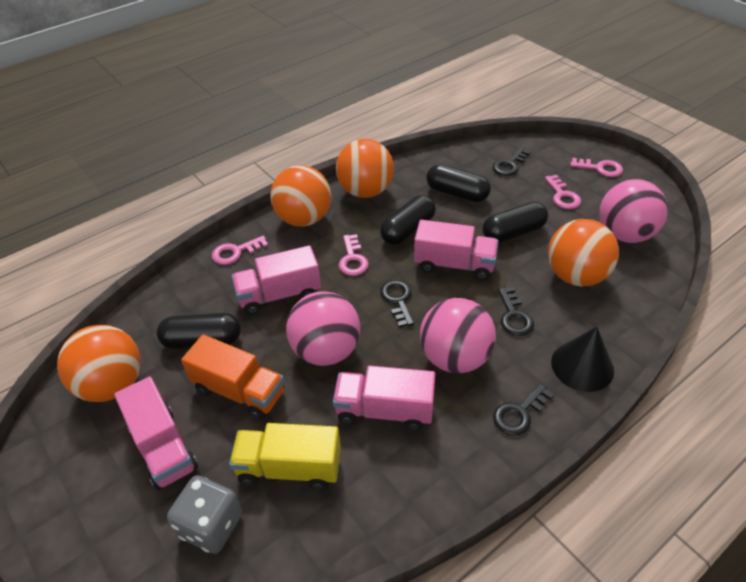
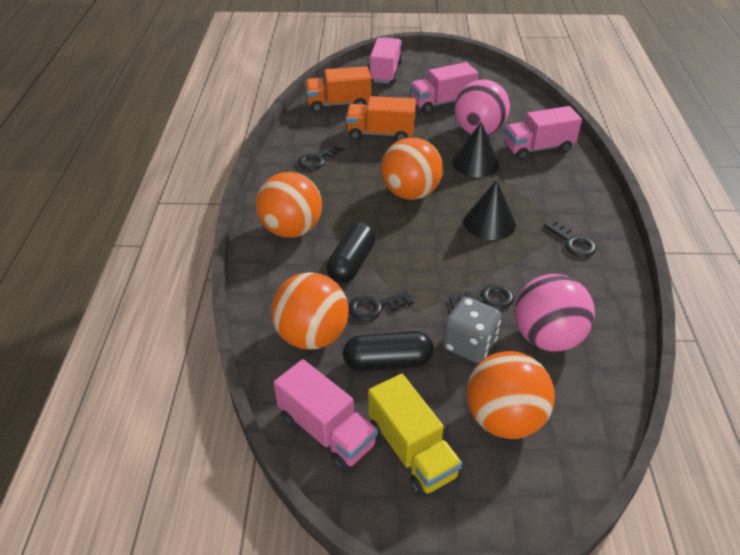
black capsule: 4 -> 2
black cone: 1 -> 2
orange truck: 1 -> 2
pink ball: 3 -> 2
pink key: 4 -> 0

